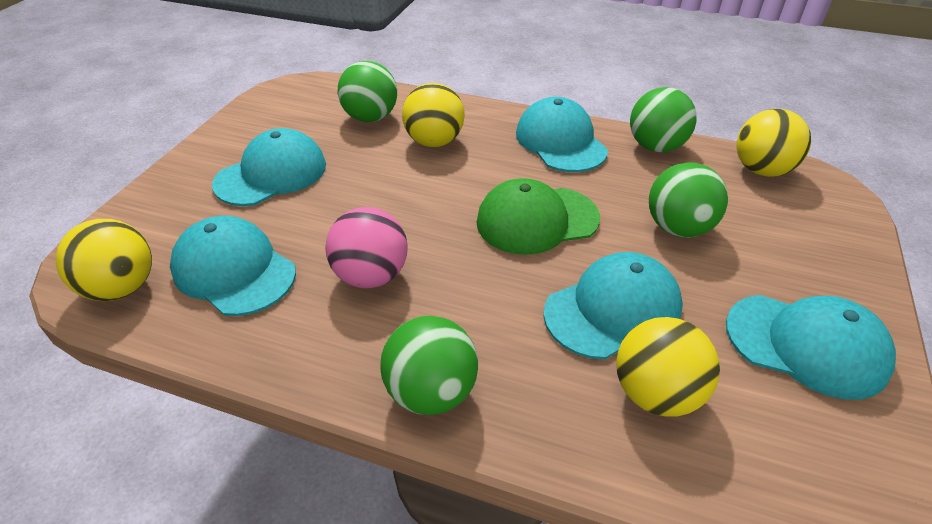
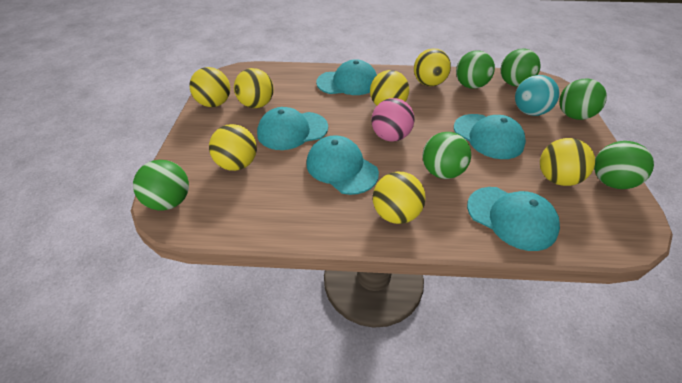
green ball: 4 -> 6
green cap: 1 -> 0
turquoise ball: 0 -> 1
yellow ball: 4 -> 7

